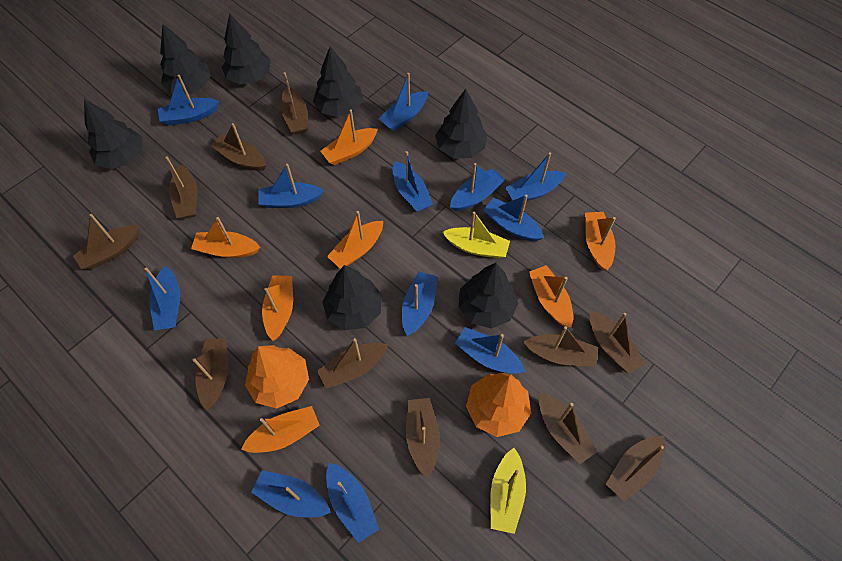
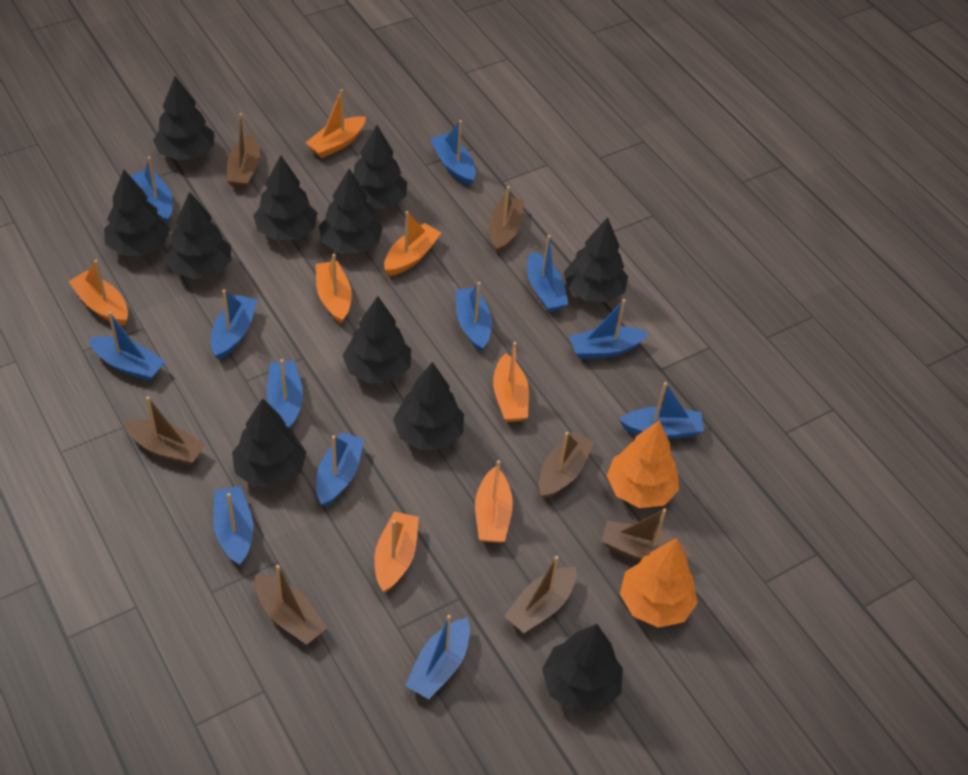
black tree: 7 -> 11
brown boat: 11 -> 7
yellow boat: 2 -> 0

